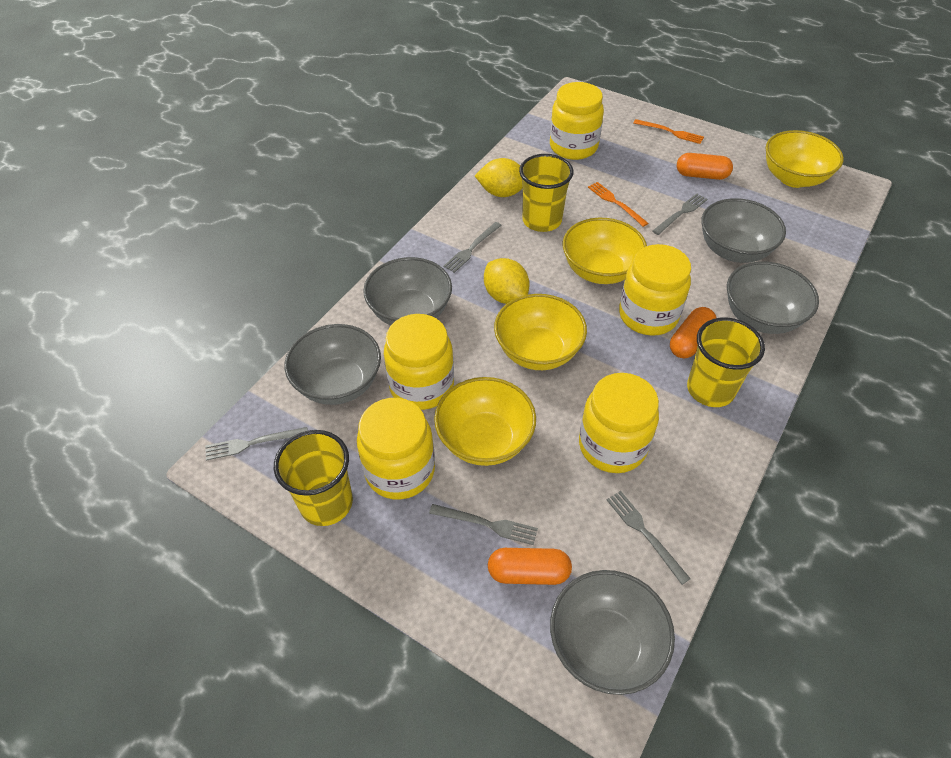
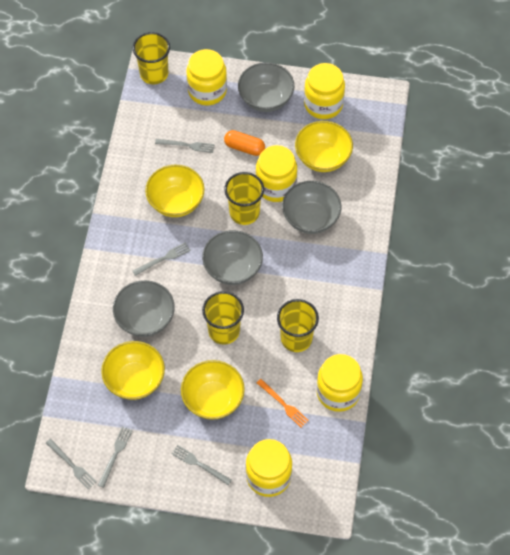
grey bowl: 5 -> 4
orange capsule: 3 -> 1
orange fork: 2 -> 1
yellow cup: 3 -> 4
yellow lemon: 2 -> 0

